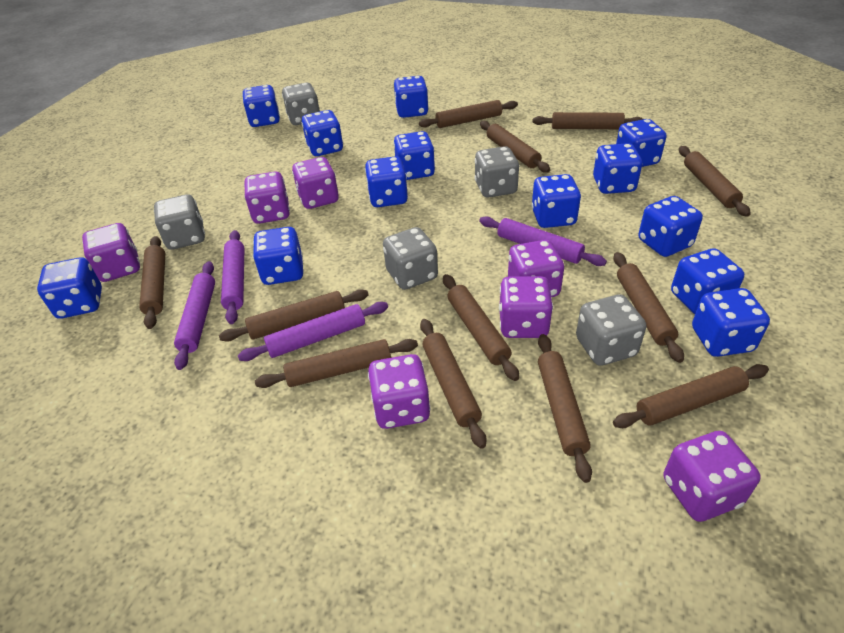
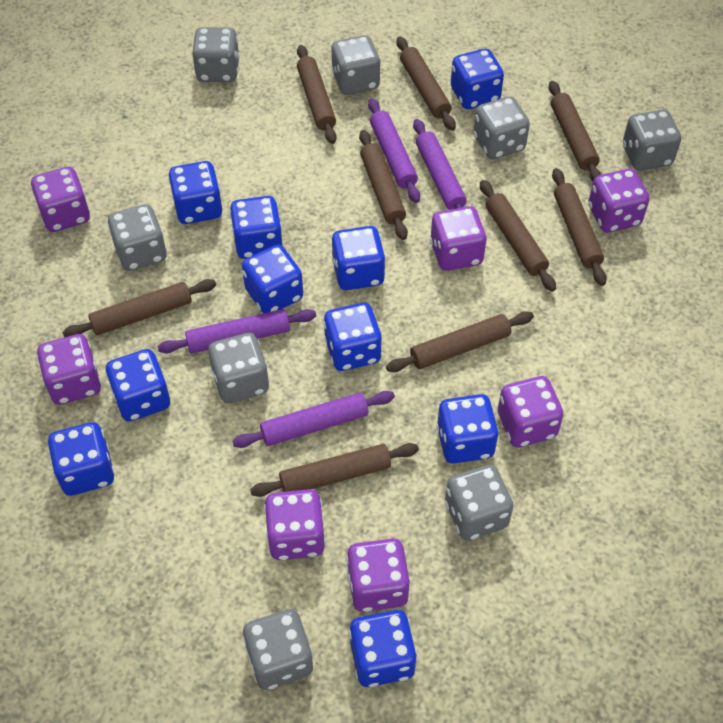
blue dice: 13 -> 10
brown rolling pin: 12 -> 9
grey dice: 5 -> 8

